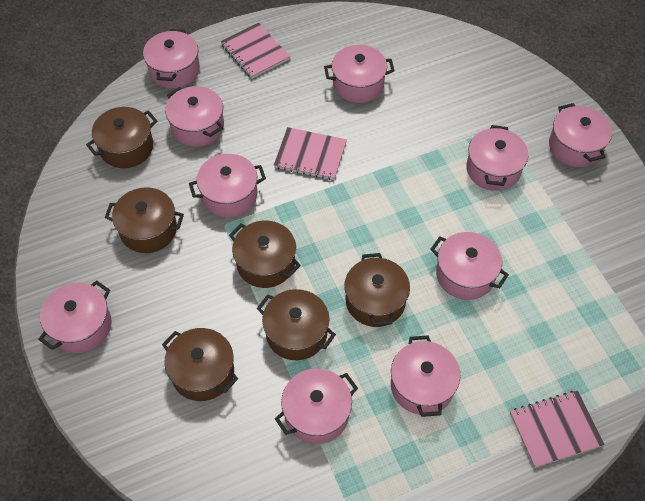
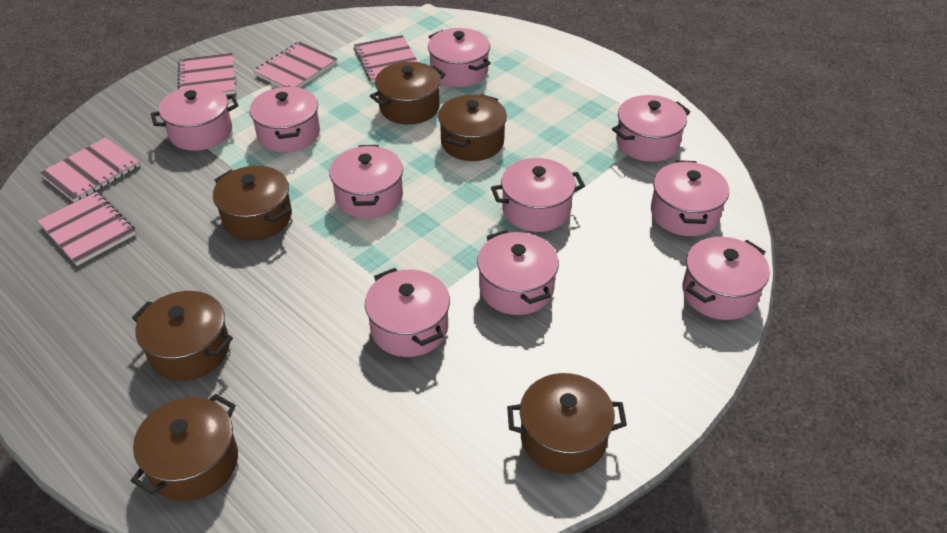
pink notebook: 3 -> 5

